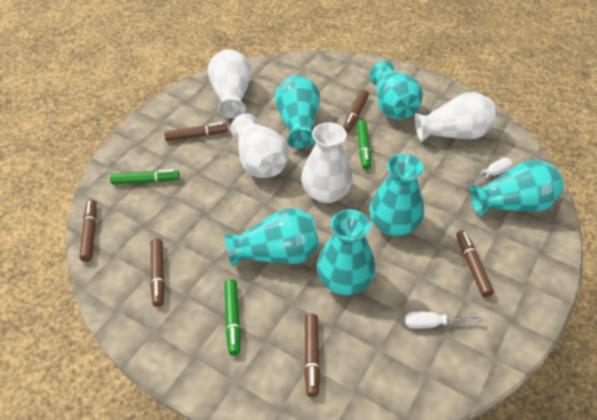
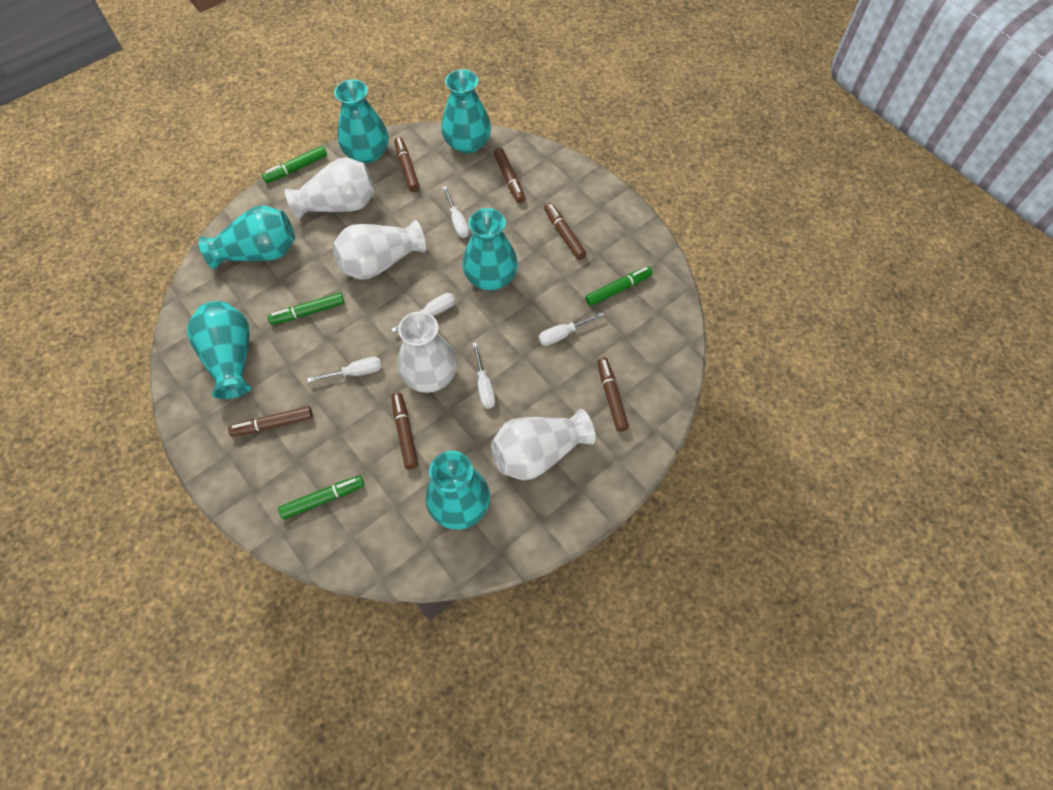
green marker: 3 -> 4
white screwdriver: 2 -> 5

